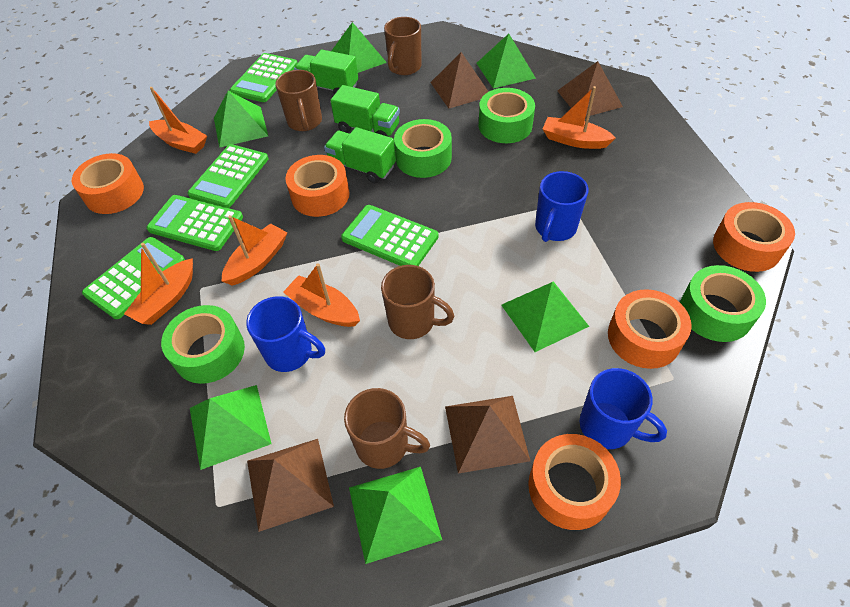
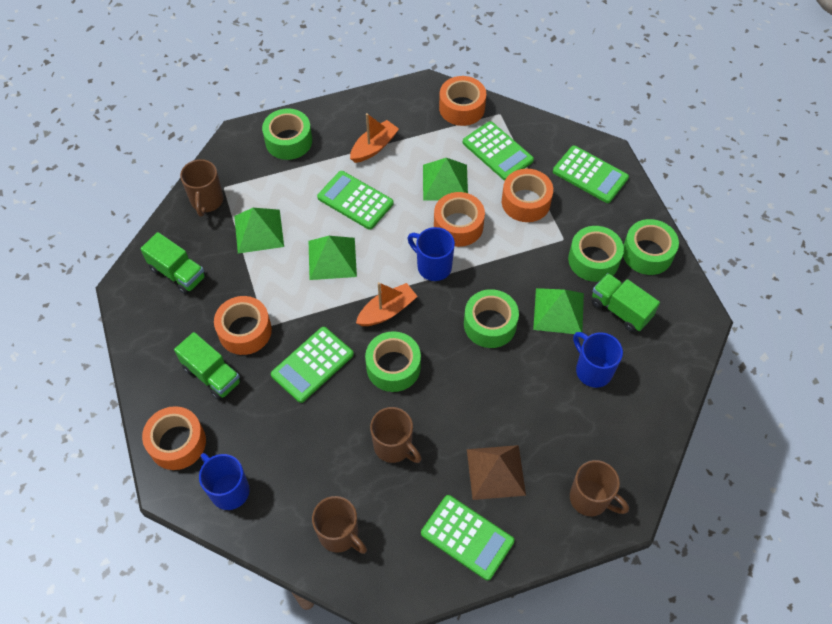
brown pyramid: 4 -> 1
green pyramid: 6 -> 4
green tape: 4 -> 5
orange boat: 5 -> 2

